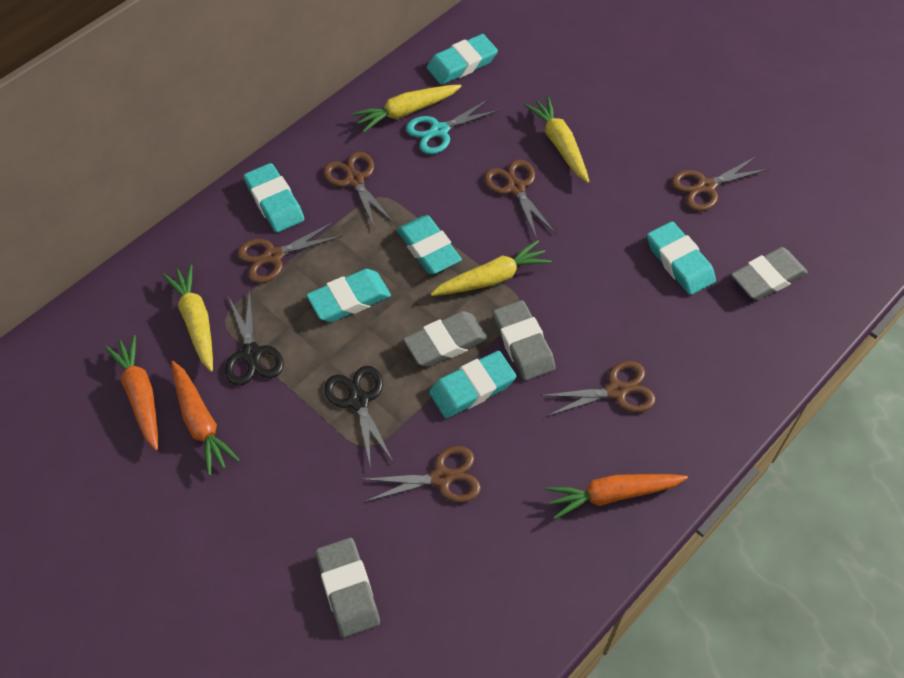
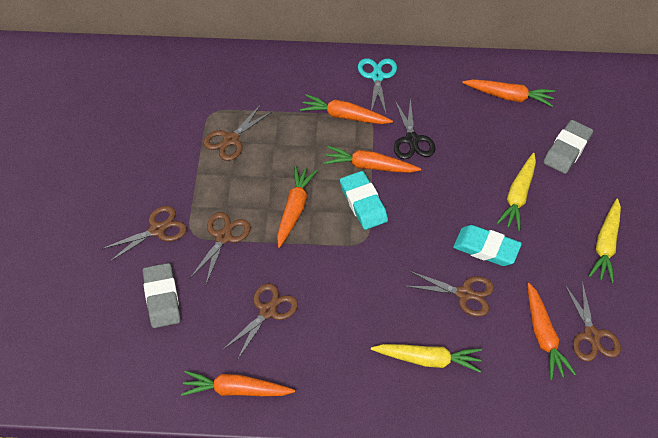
black scissors: 2 -> 1
grey eraser: 4 -> 2
orange carrot: 3 -> 6
turquoise eraser: 6 -> 2
yellow carrot: 4 -> 3

